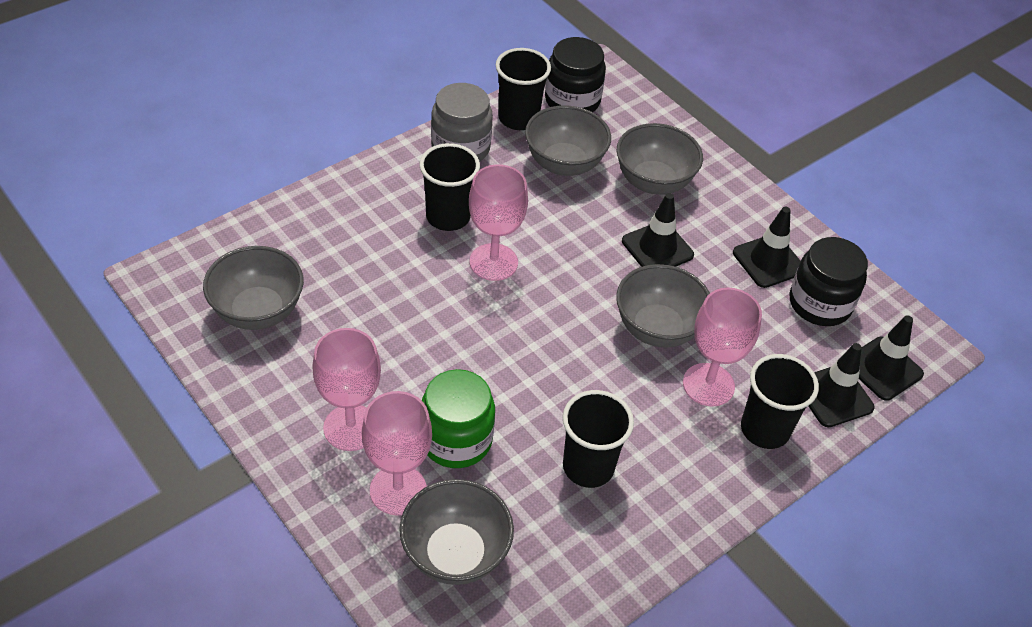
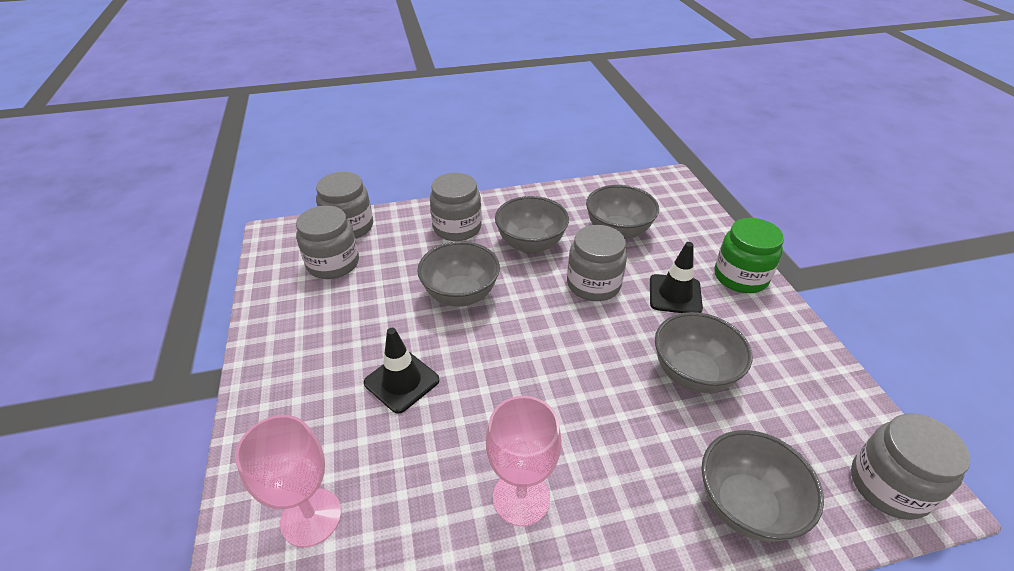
black cup: 4 -> 0
black jar: 2 -> 0
black traffic cone: 4 -> 2
grey jar: 1 -> 5
pink goblet: 4 -> 2

